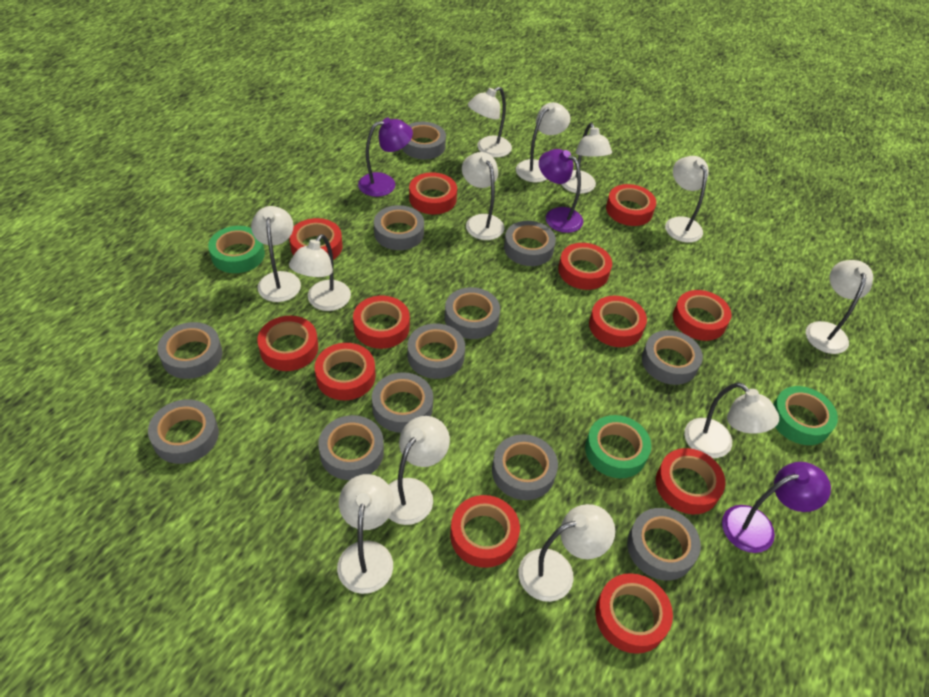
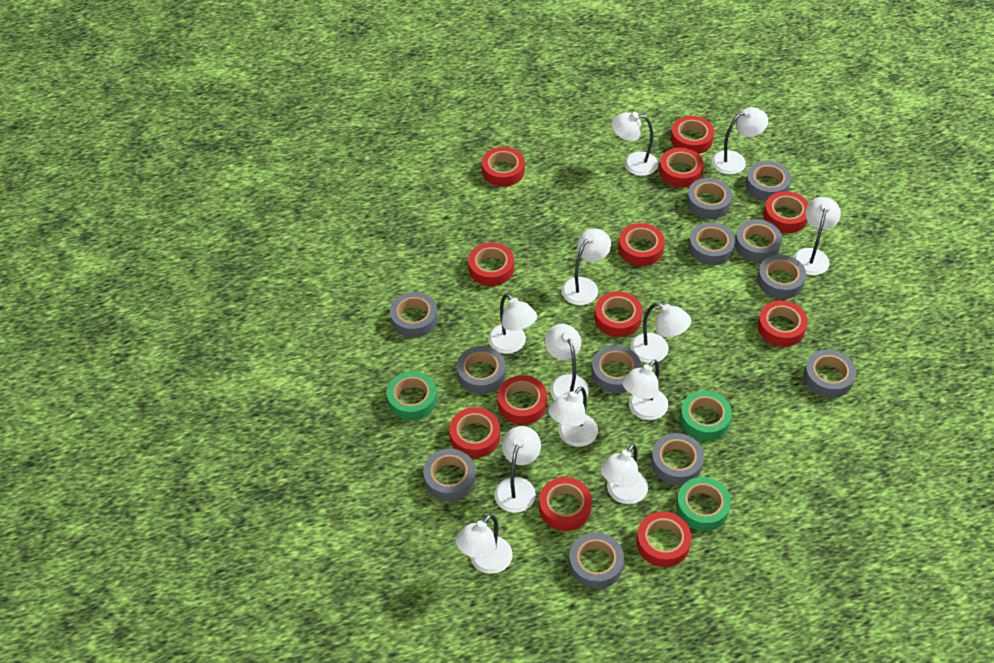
purple lamp: 3 -> 0

